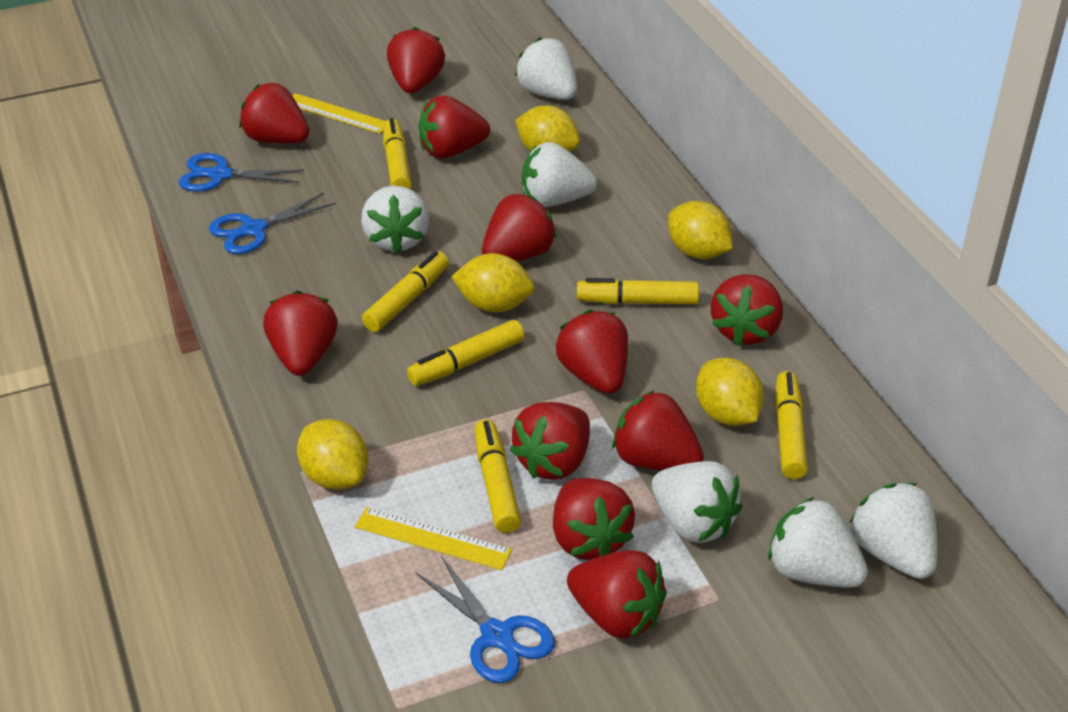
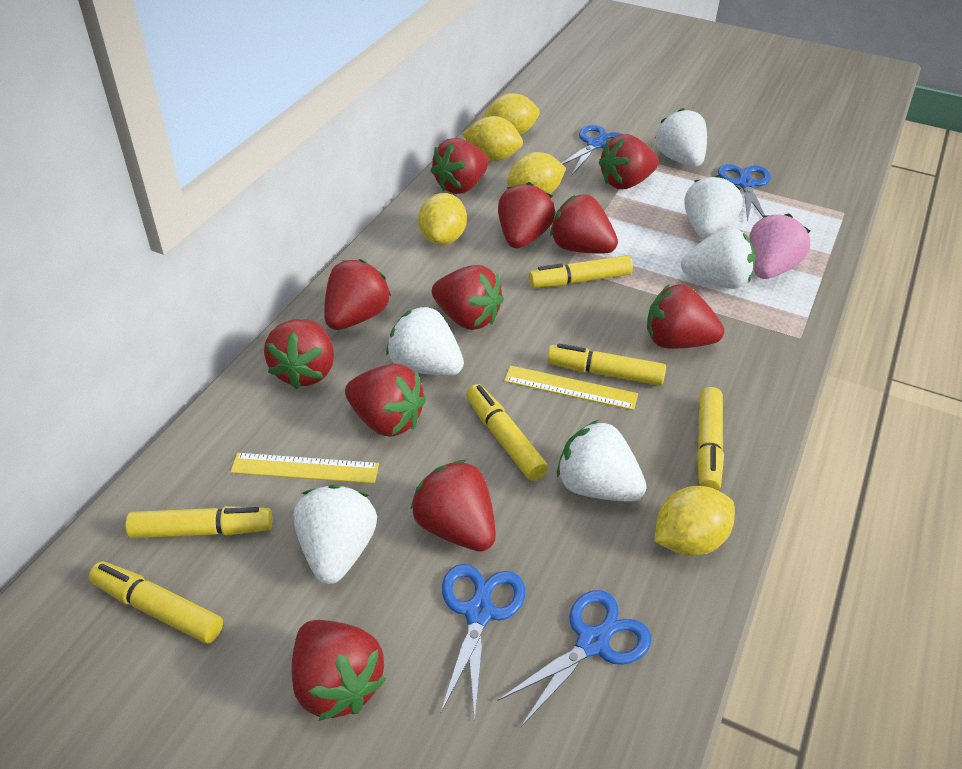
blue scissors: 3 -> 4
pink strawberry: 0 -> 1

